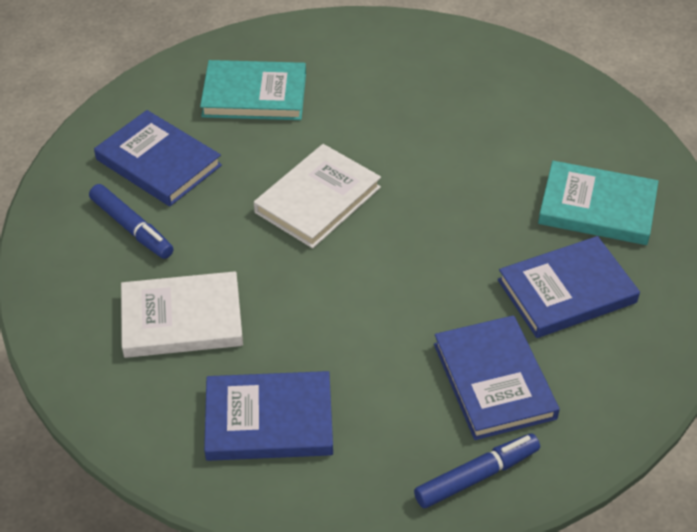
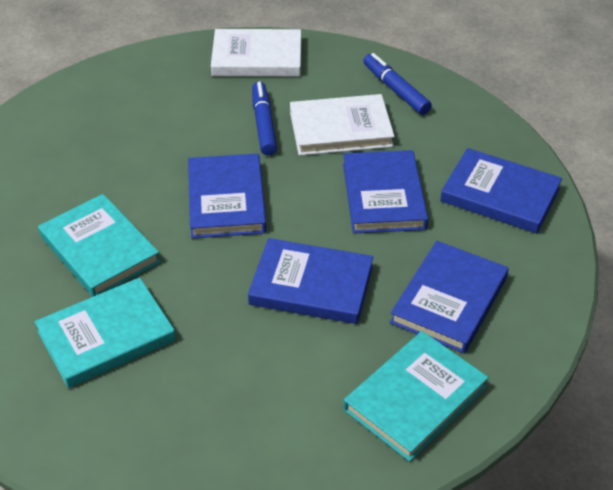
blue book: 4 -> 5
turquoise book: 2 -> 3

